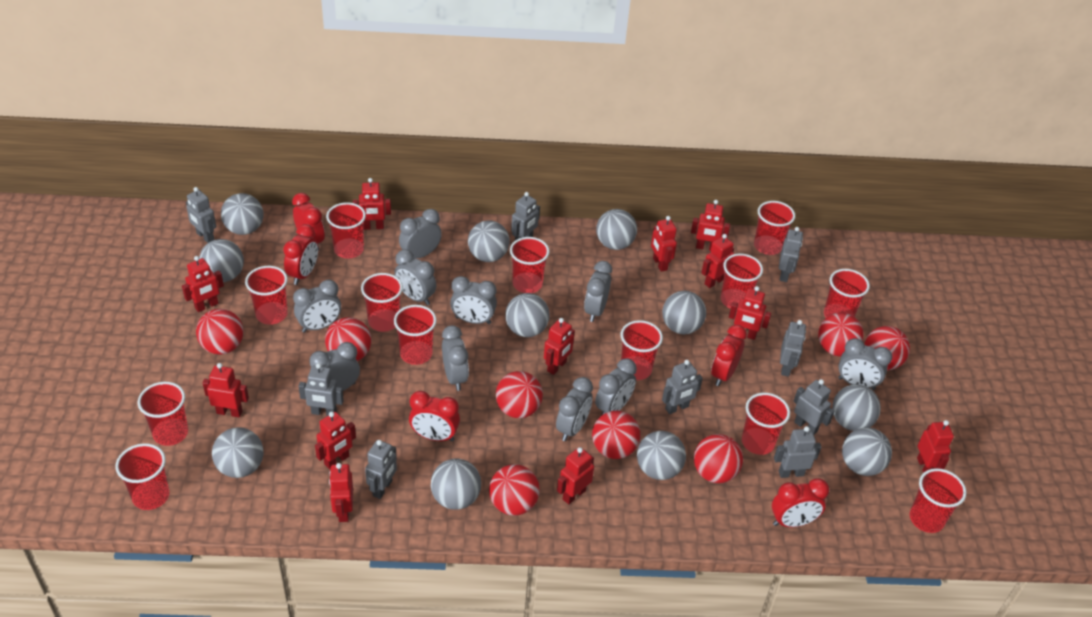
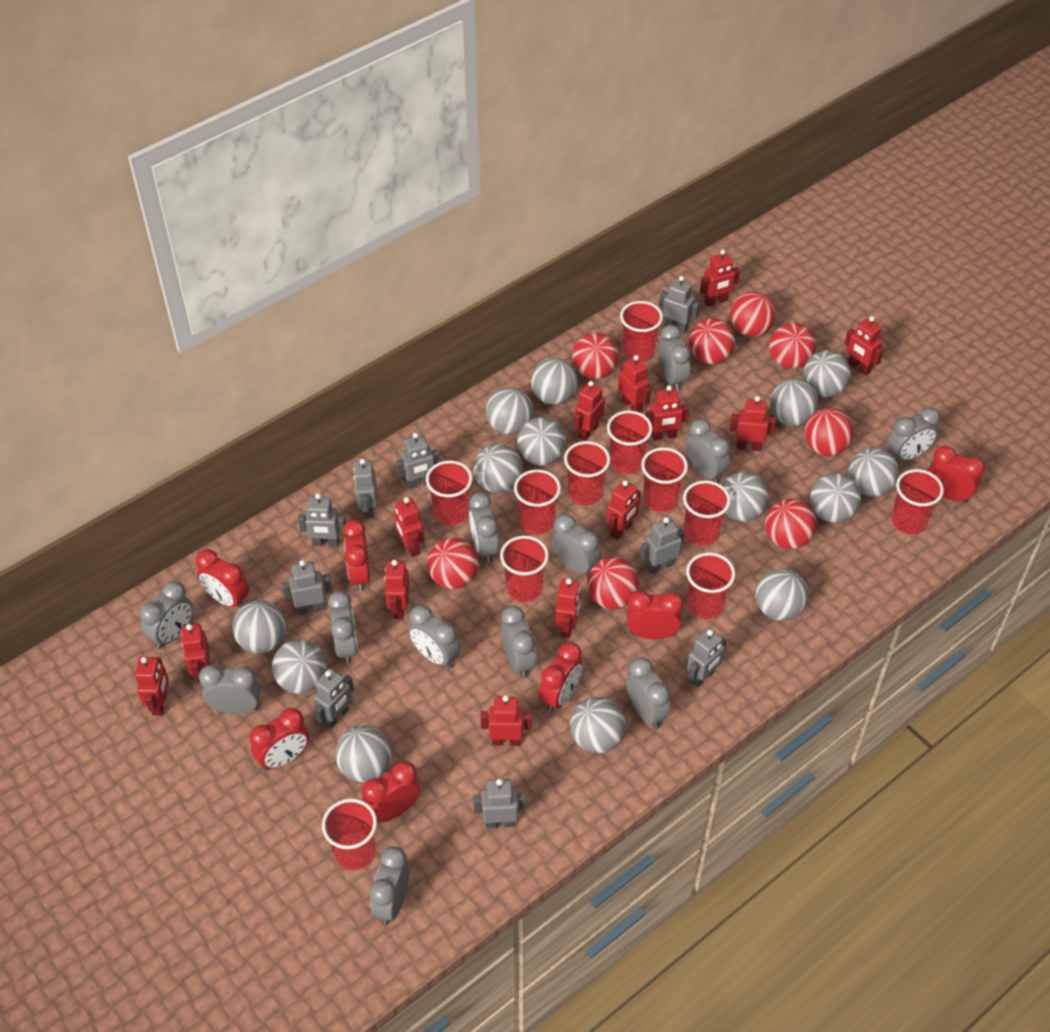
grey ball: 11 -> 14
grey clock: 10 -> 12
red clock: 5 -> 7
red cup: 13 -> 11
red robot: 12 -> 13

